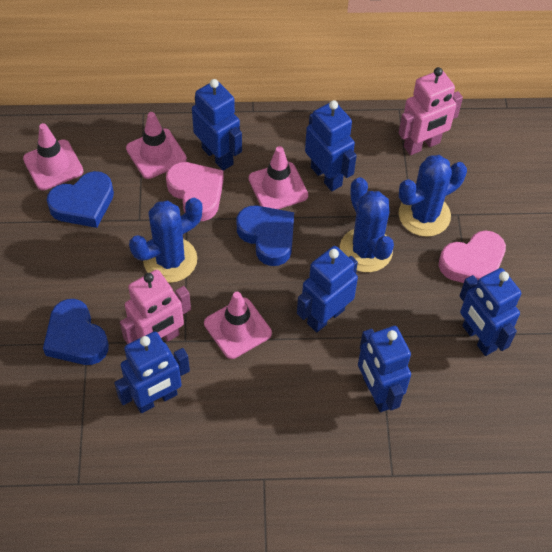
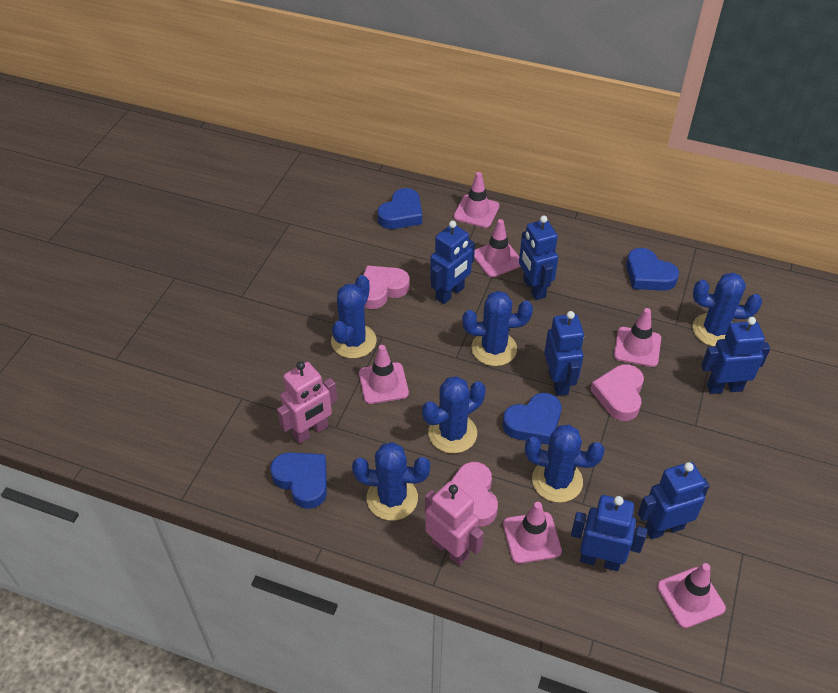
blue cactus: 3 -> 6
blue heart: 3 -> 4
pink heart: 2 -> 3
pink traffic cone: 4 -> 6

